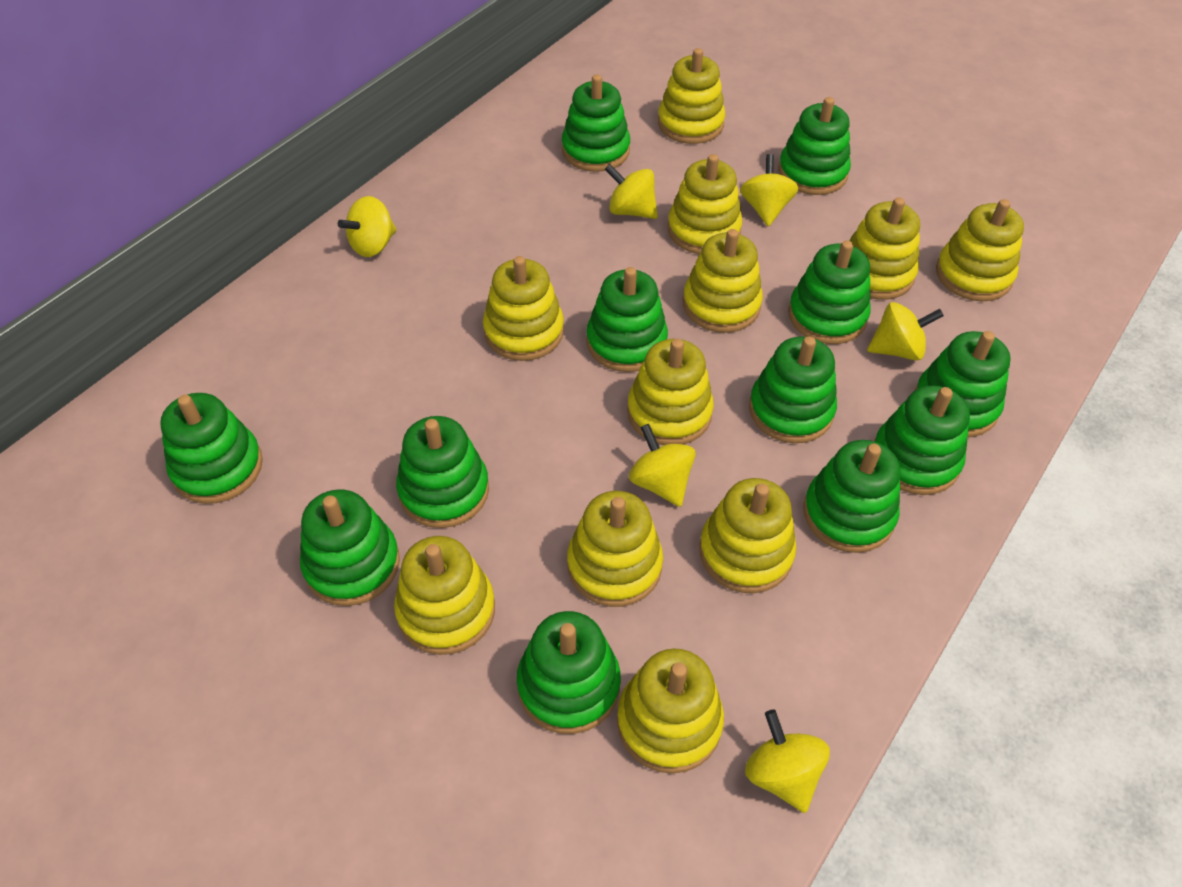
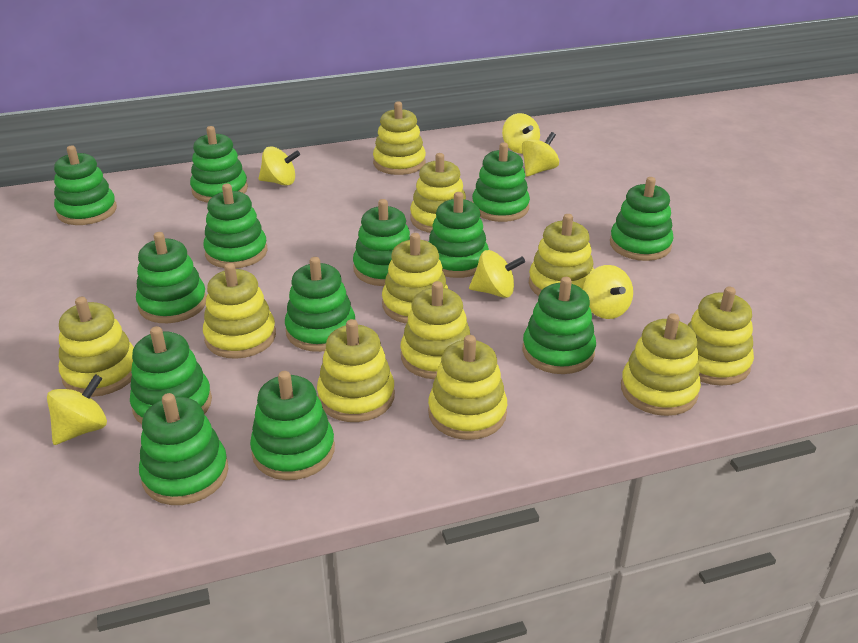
green stacking toy: 12 -> 13

